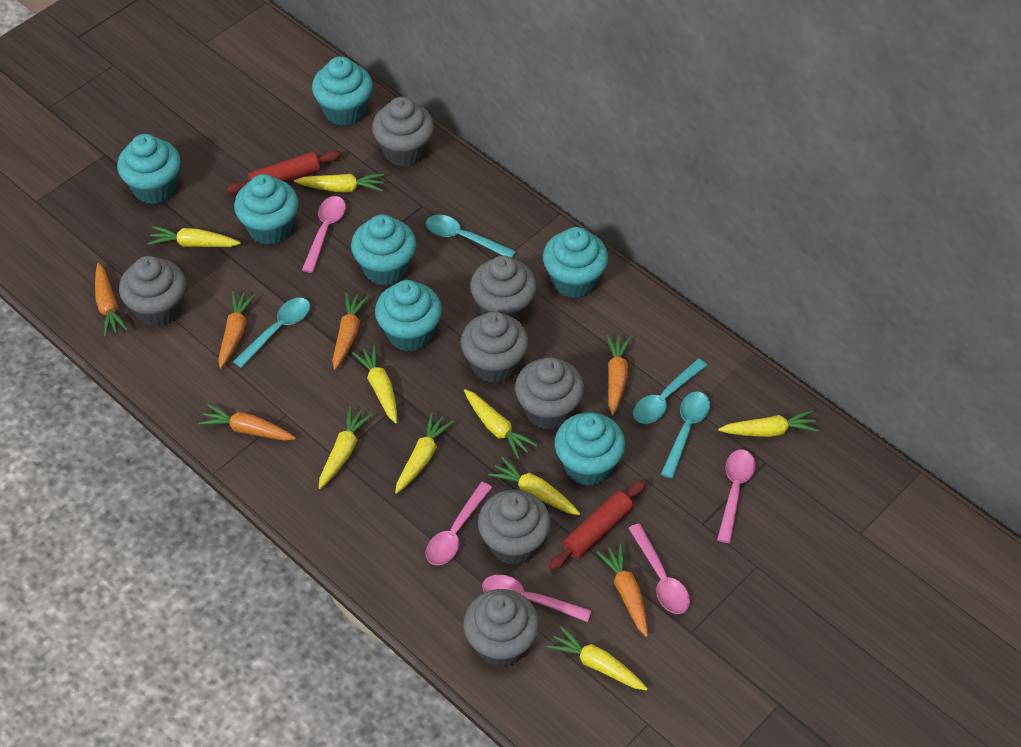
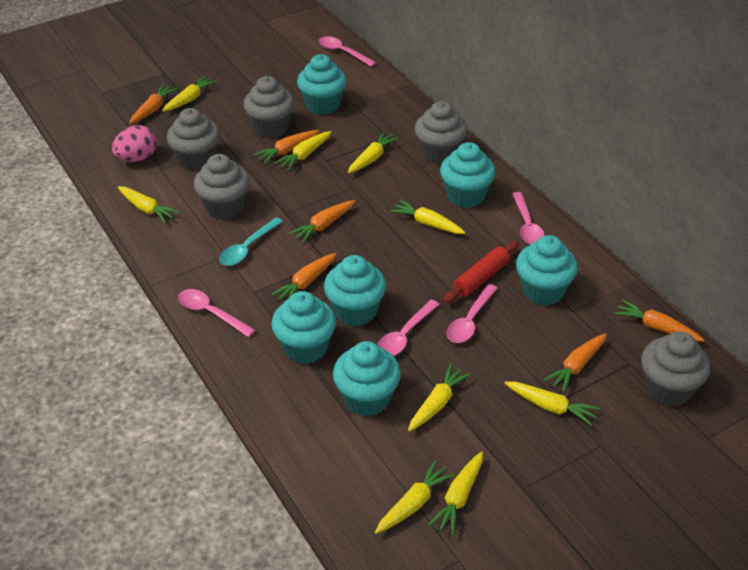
grey cupcake: 7 -> 5
pink egg: 0 -> 1
red rolling pin: 2 -> 1
turquoise cupcake: 7 -> 6
turquoise spoon: 4 -> 1

